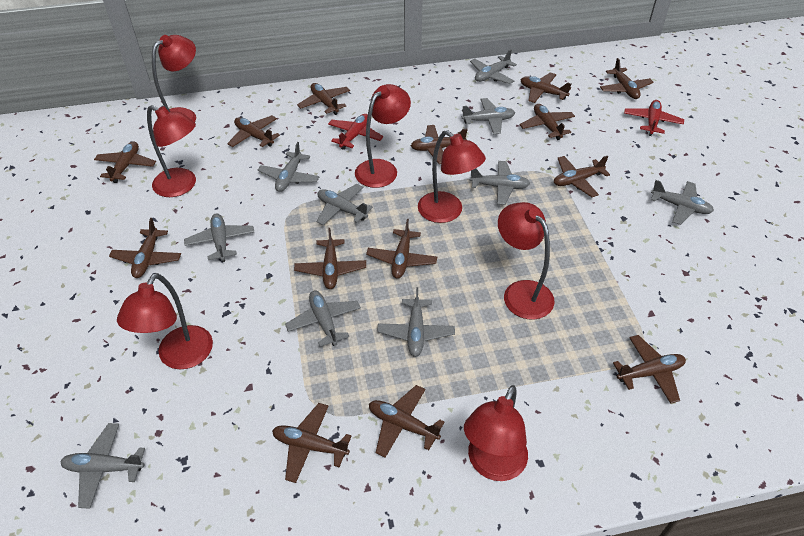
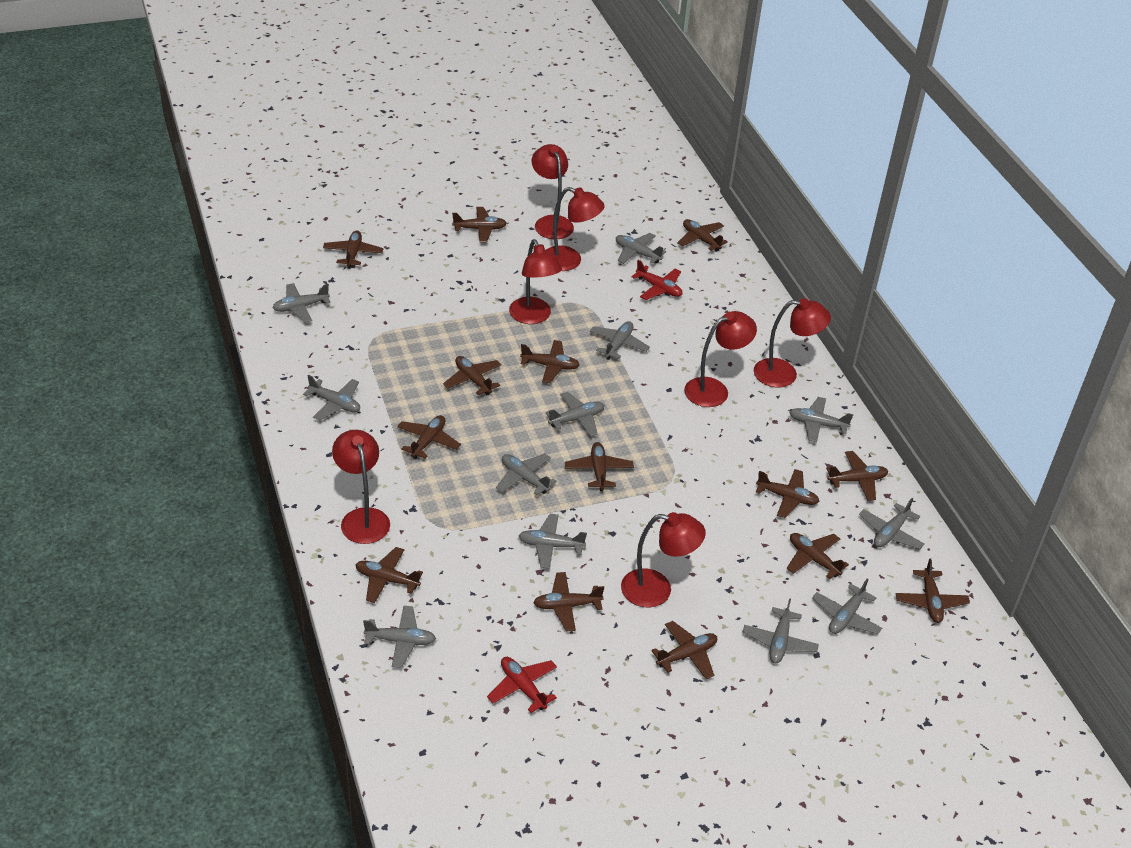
grey plane: 10 -> 12

